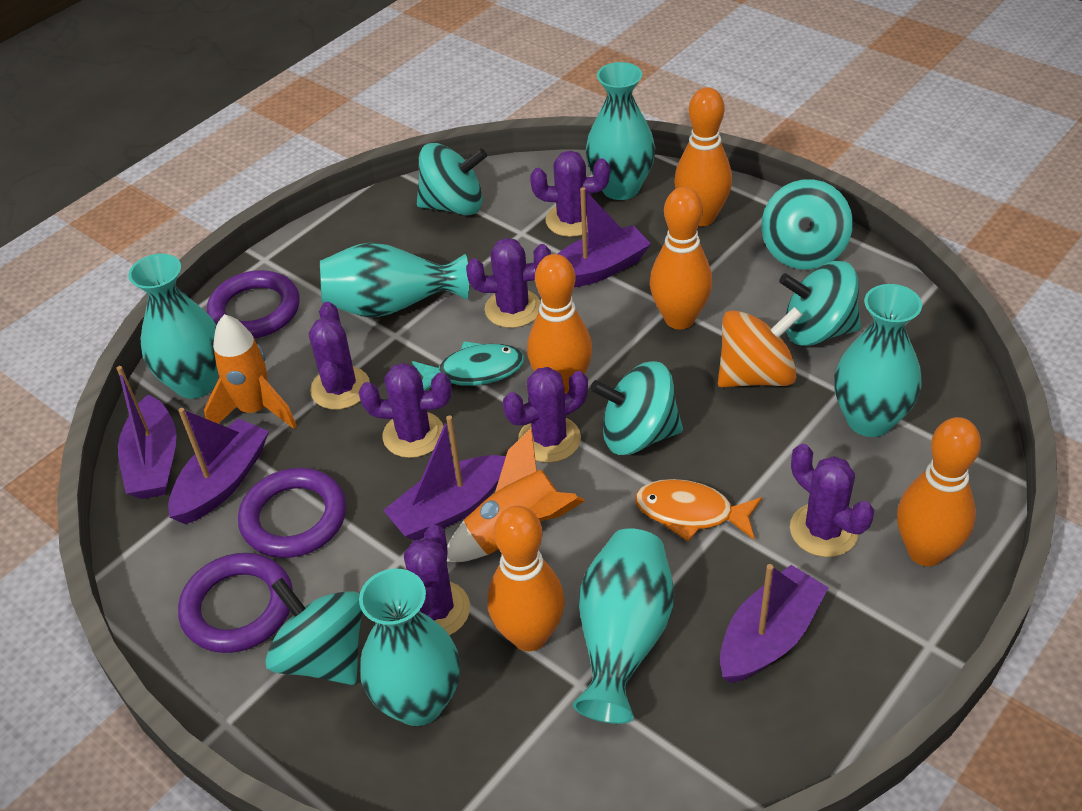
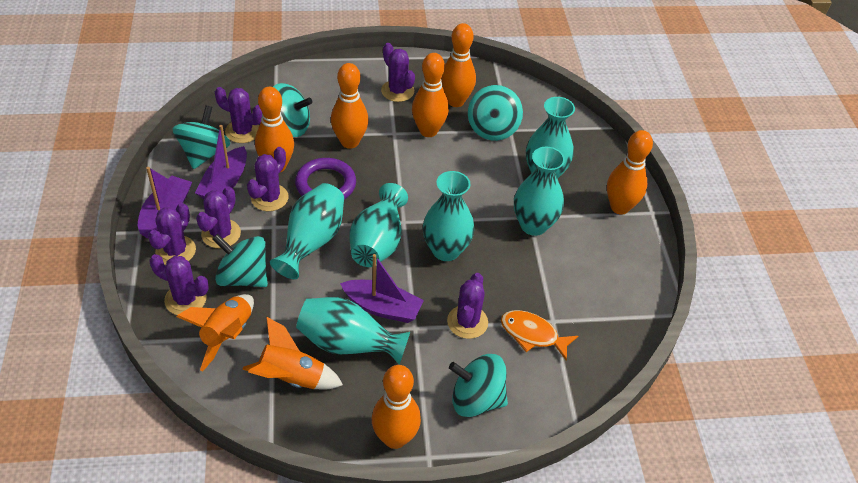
orange bowling pin: 5 -> 6
orange spinning top: 1 -> 0
purple boat: 5 -> 3
purple ring: 3 -> 1
turquoise fish: 1 -> 0

